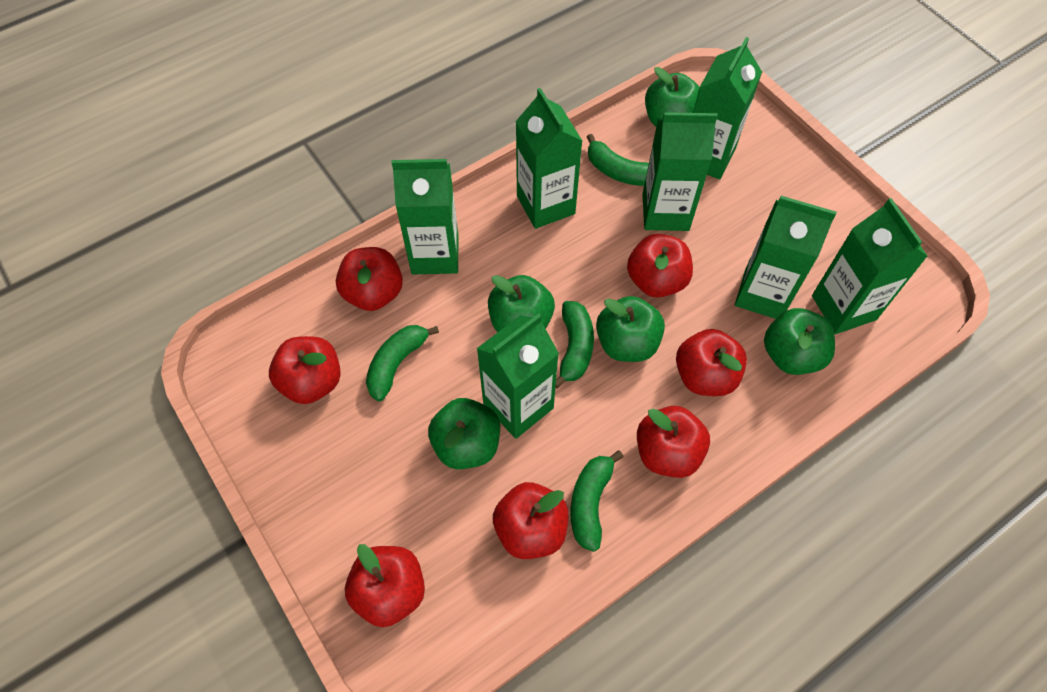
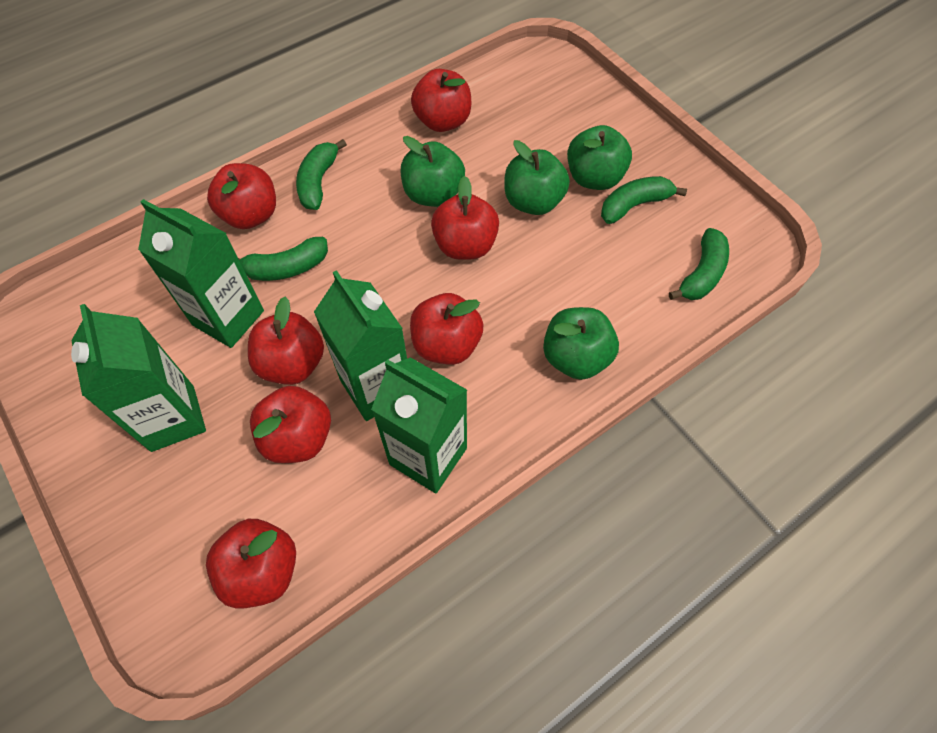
green apple: 5 -> 4
green carton: 7 -> 4

